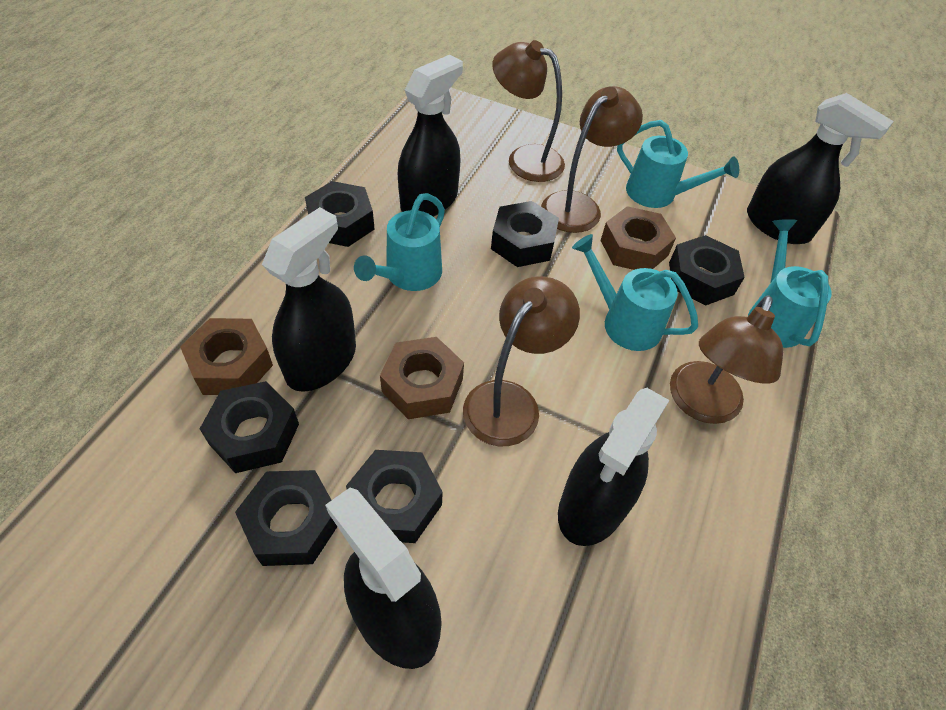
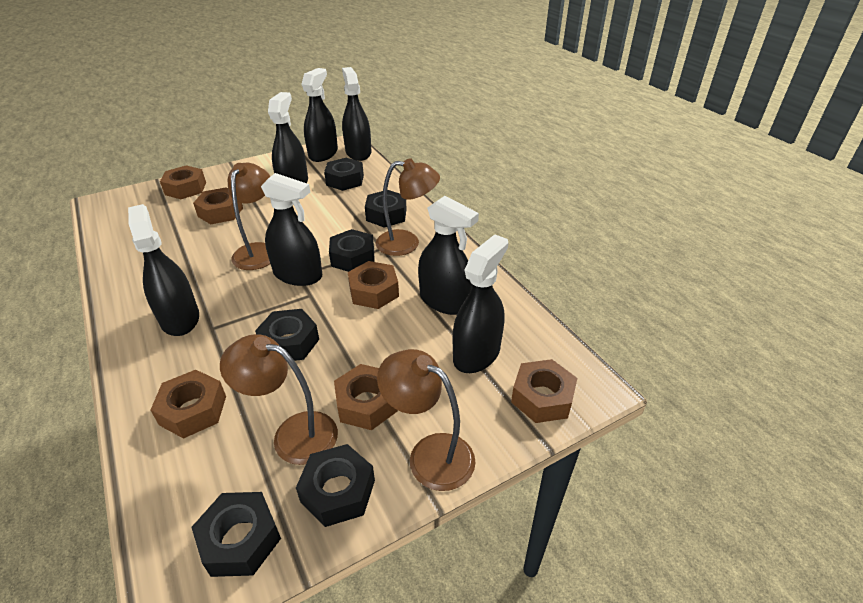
black spray bottle: 5 -> 7
brown nut: 3 -> 6
turquoise watering can: 4 -> 0

